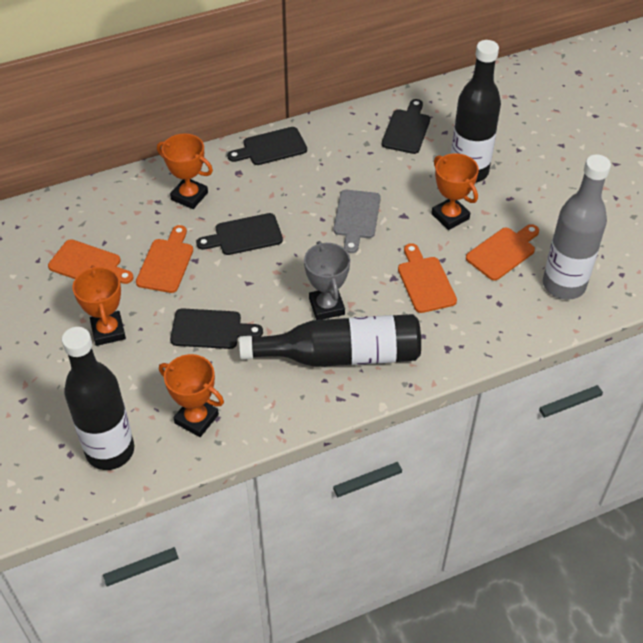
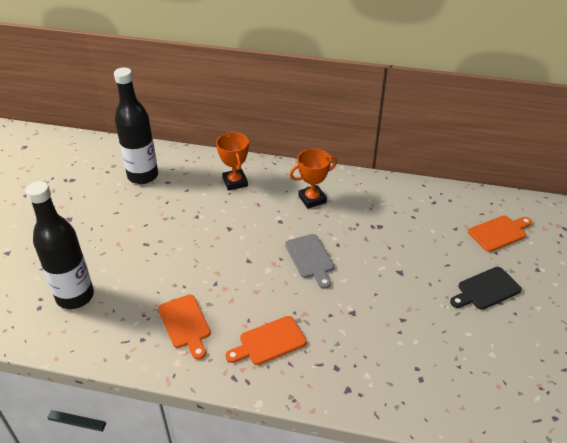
black bottle: 3 -> 2
black cutting board: 4 -> 1
grey bottle: 1 -> 0
grey trophy: 1 -> 0
orange cutting board: 4 -> 3
orange trophy: 4 -> 2

